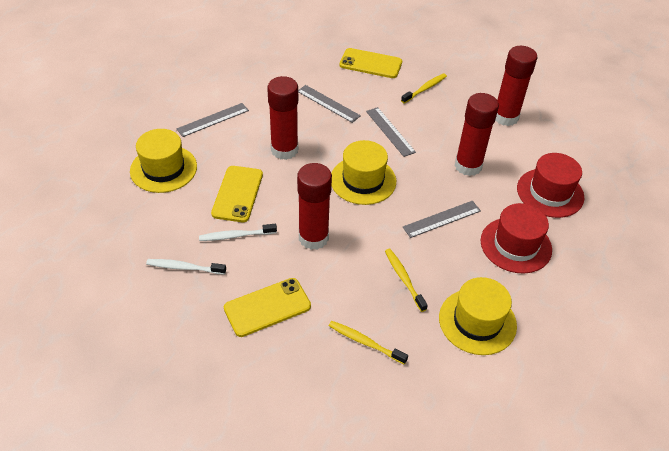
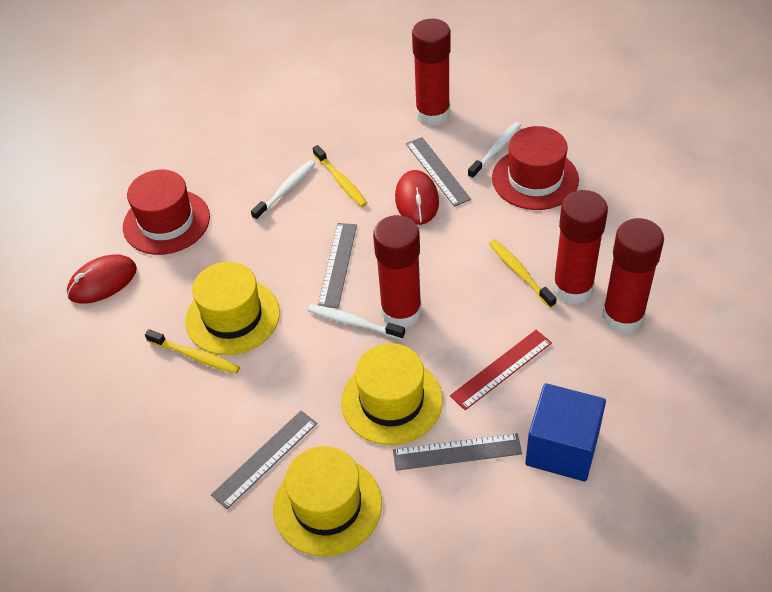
blue cube: 0 -> 1
red mouse: 0 -> 2
red ruler: 0 -> 1
white toothbrush: 2 -> 3
yellow phone: 3 -> 0

